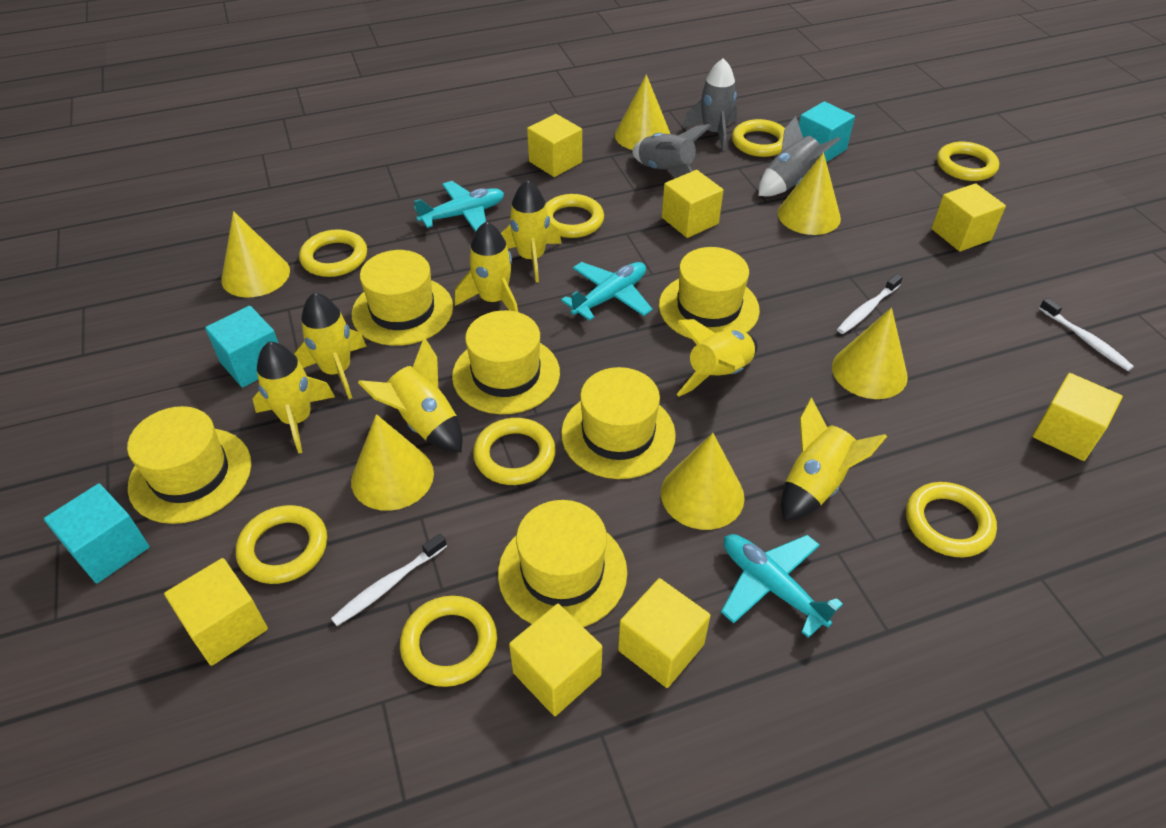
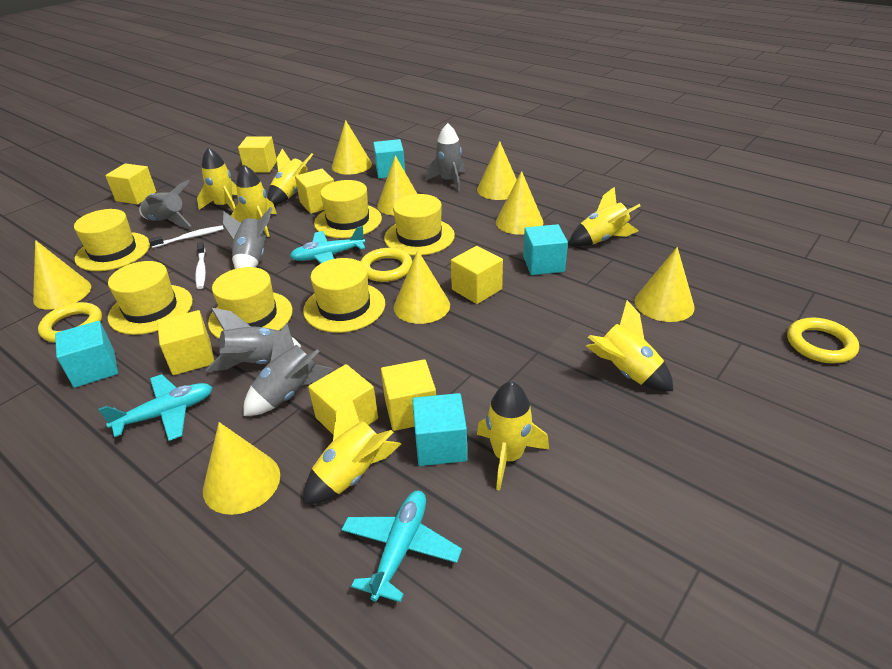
grey rocket: 3 -> 5
turquoise cube: 3 -> 4
white toothbrush: 3 -> 2
yellow cone: 6 -> 8
yellow ring: 8 -> 3

